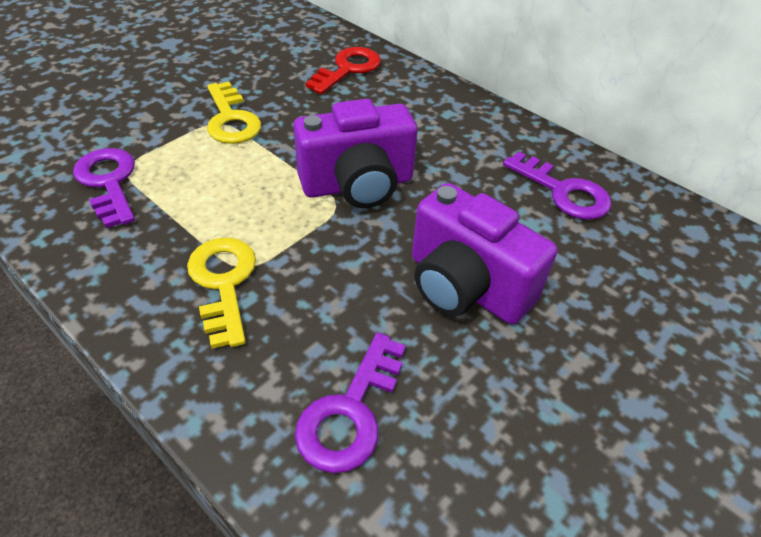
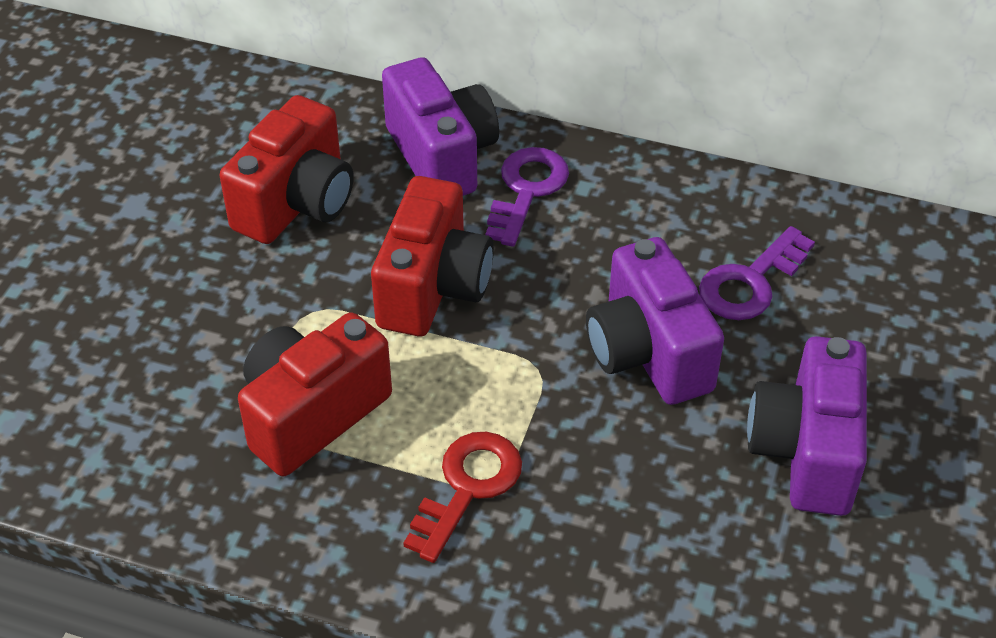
purple camera: 2 -> 3
purple key: 3 -> 2
red camera: 0 -> 3
yellow key: 2 -> 0

